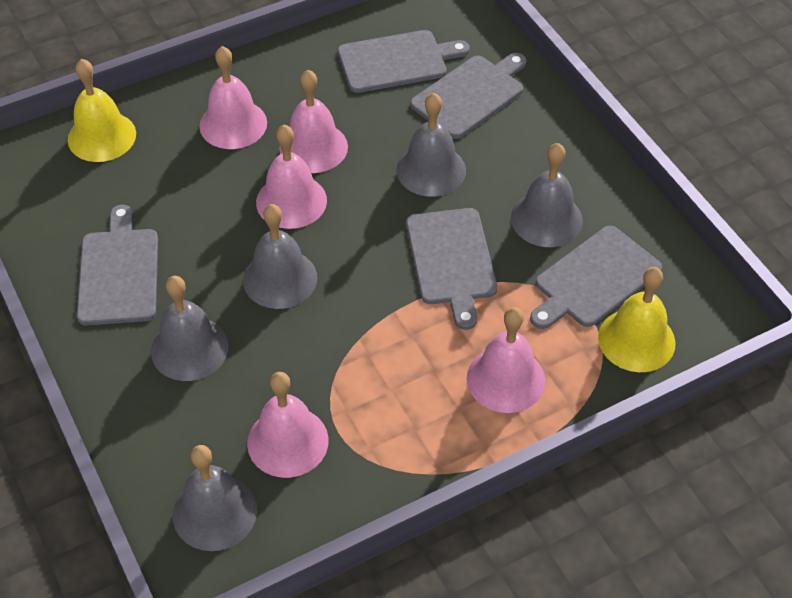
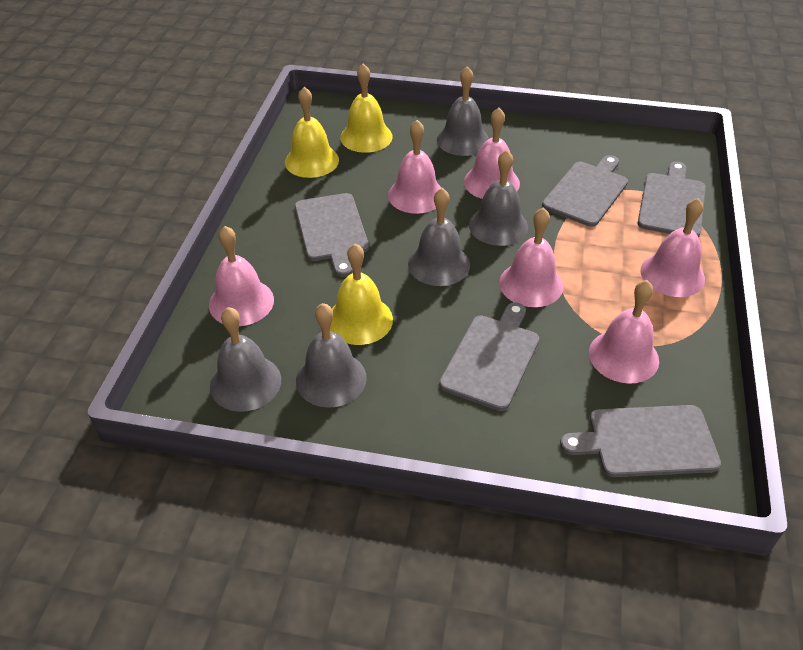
pink bell: 5 -> 6
yellow bell: 2 -> 3

